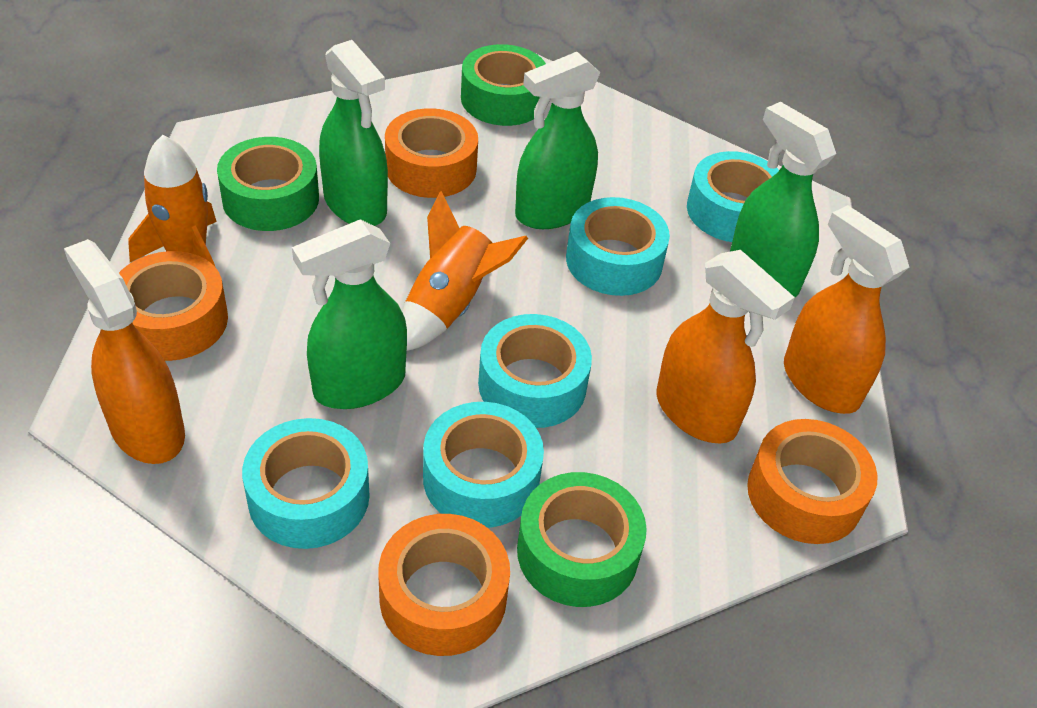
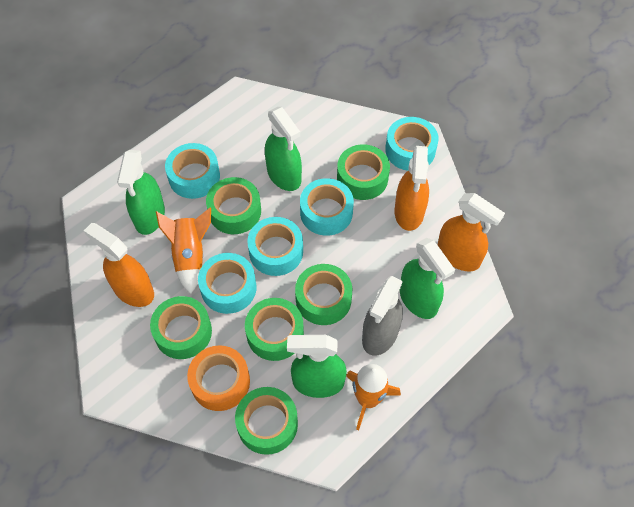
green tape: 3 -> 6
grey spray bottle: 0 -> 1
orange tape: 4 -> 1

